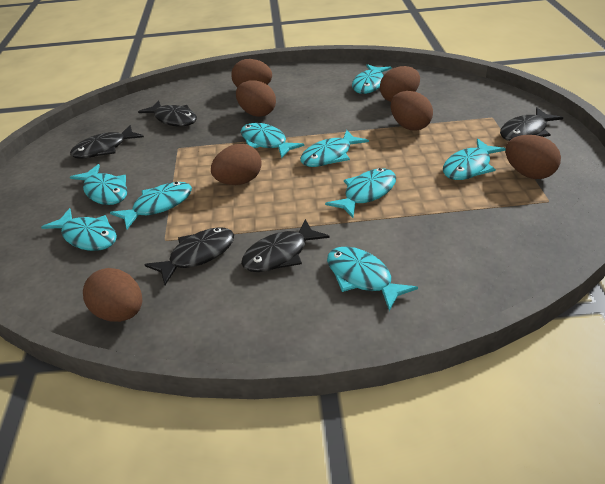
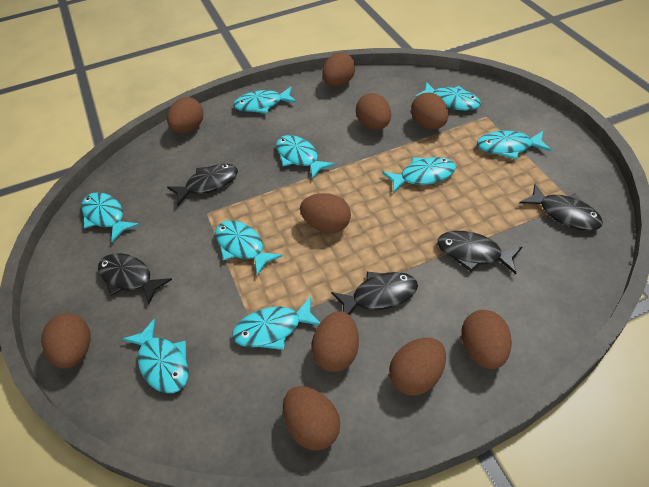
brown egg: 7 -> 10

